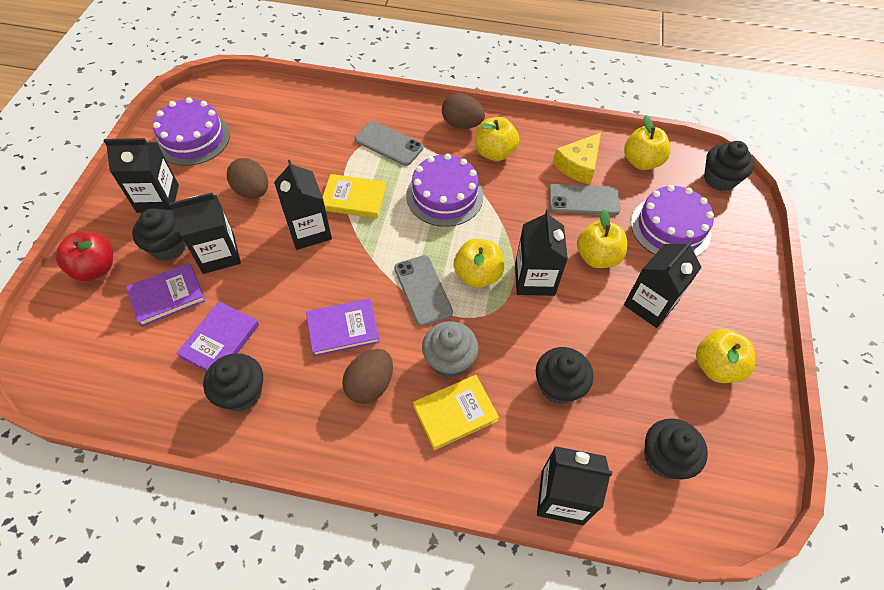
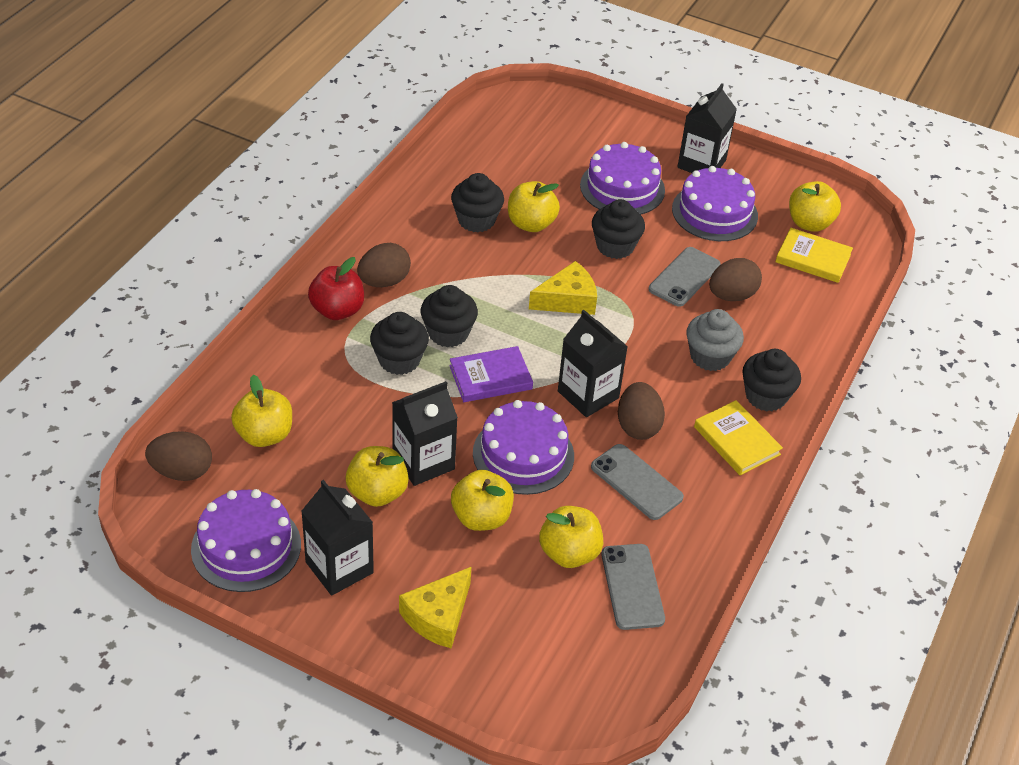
black carton: 6 -> 4
brown egg: 3 -> 4
purple book: 3 -> 1
purple cake: 3 -> 4
yellow apple: 5 -> 6
yellow cheese: 1 -> 2

